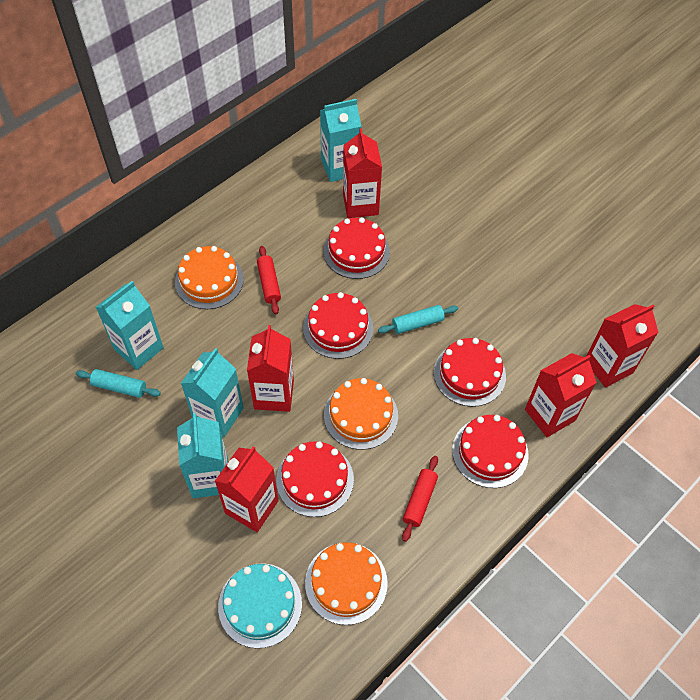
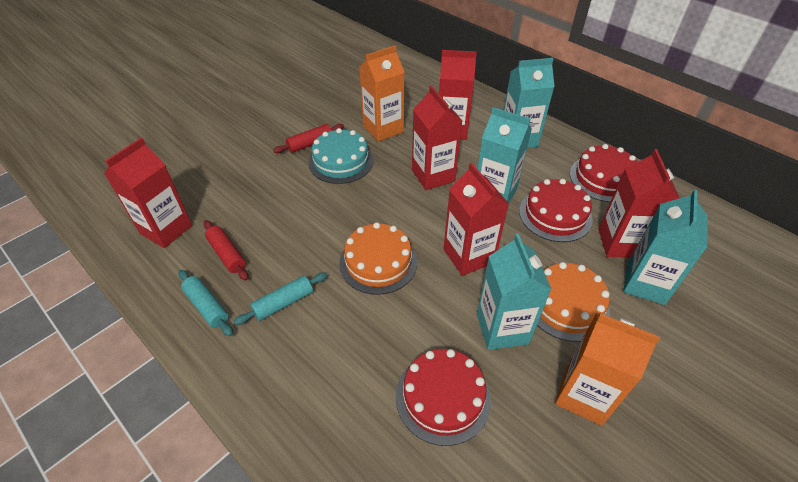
orange cake: 3 -> 2
orange carton: 0 -> 2
red cake: 5 -> 3

